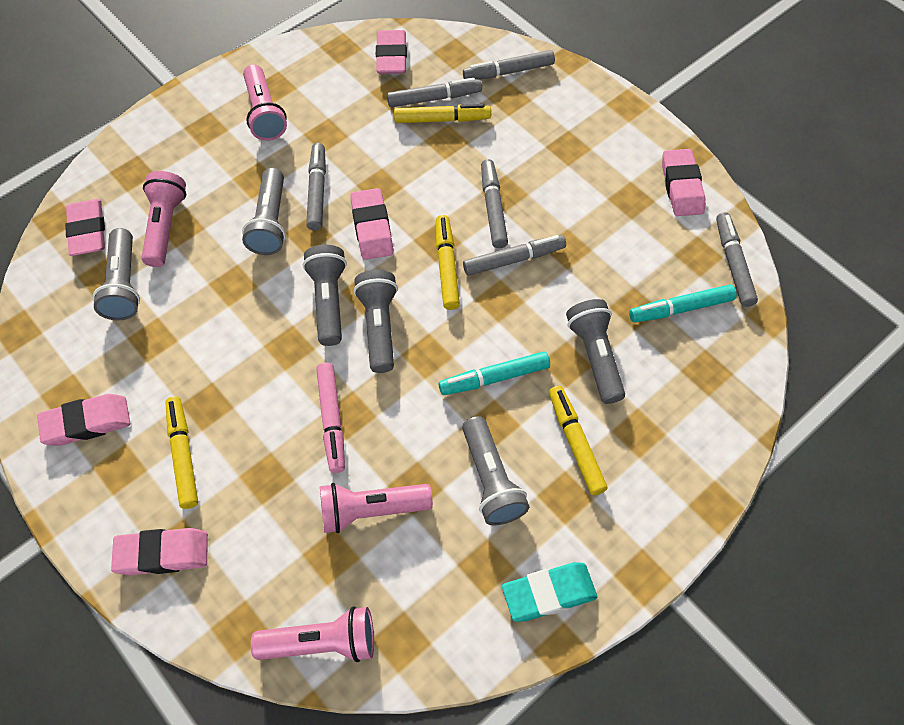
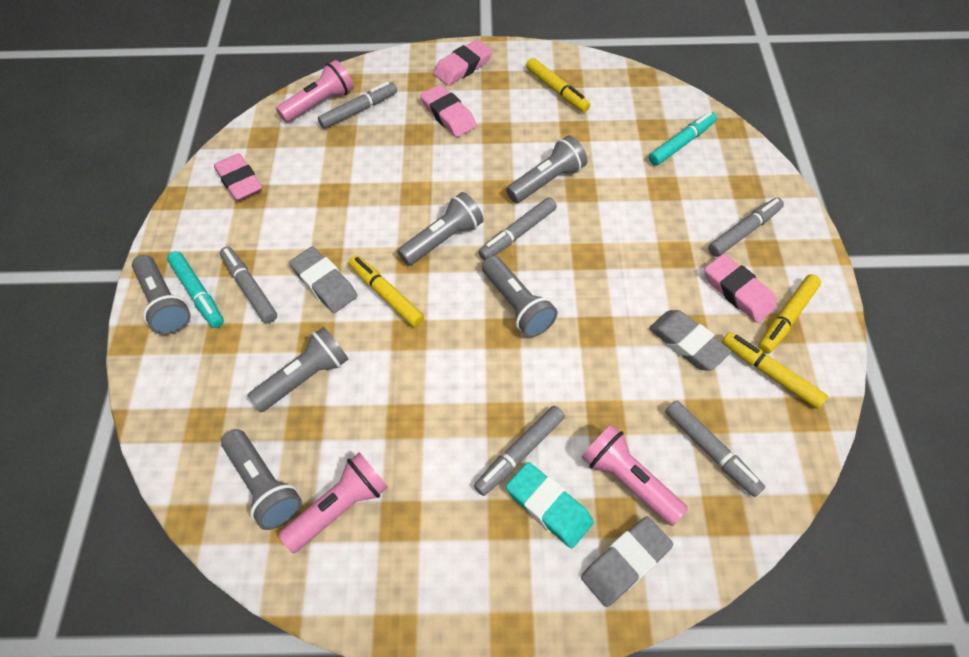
grey eraser: 0 -> 3
pink eraser: 6 -> 4
pink flashlight: 4 -> 3
pink marker: 1 -> 0

